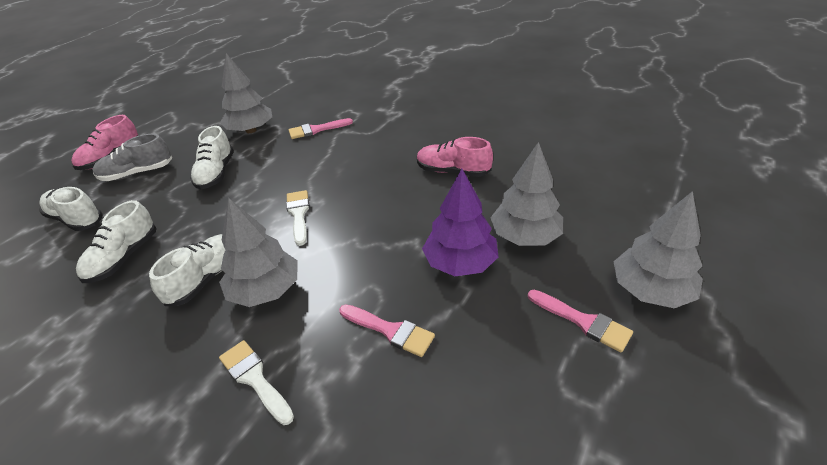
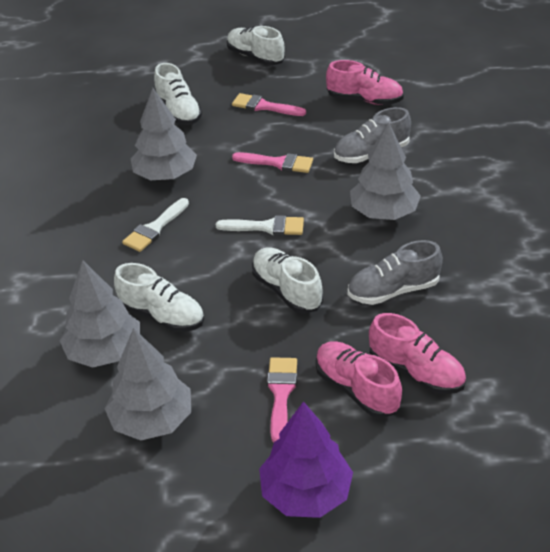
grey shoe: 1 -> 2
pink shoe: 2 -> 3

